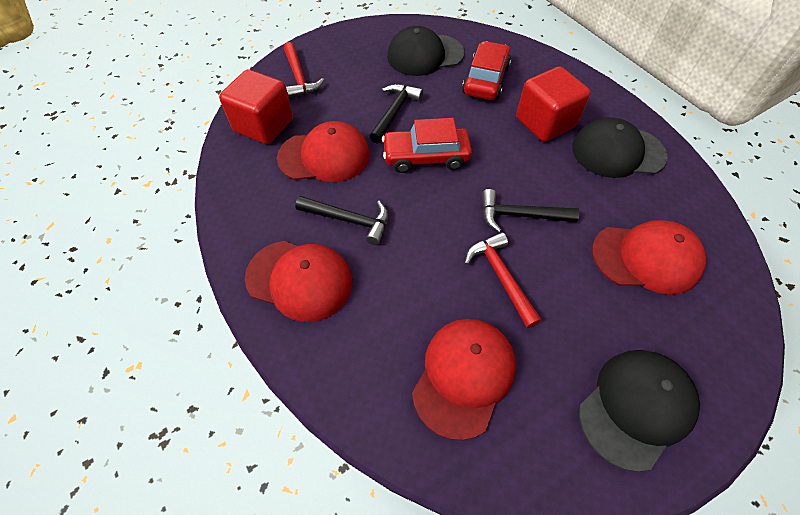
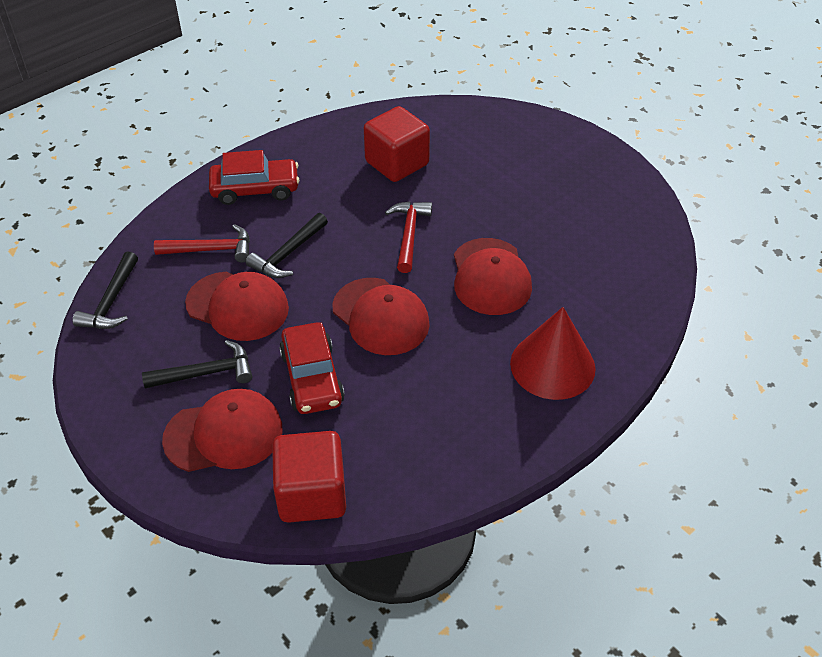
black cap: 3 -> 0
red cone: 0 -> 1

